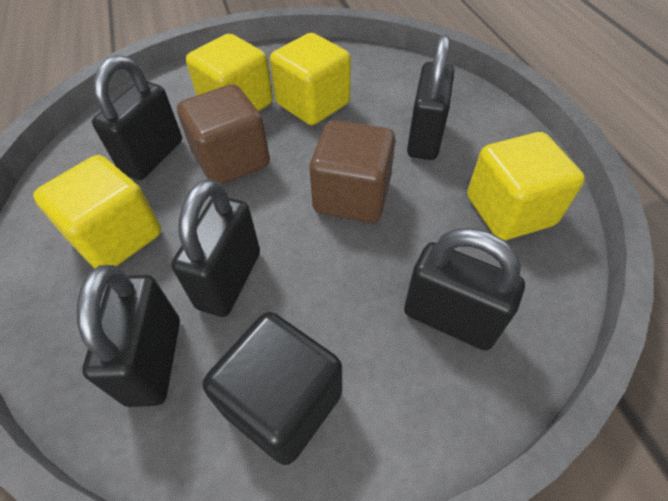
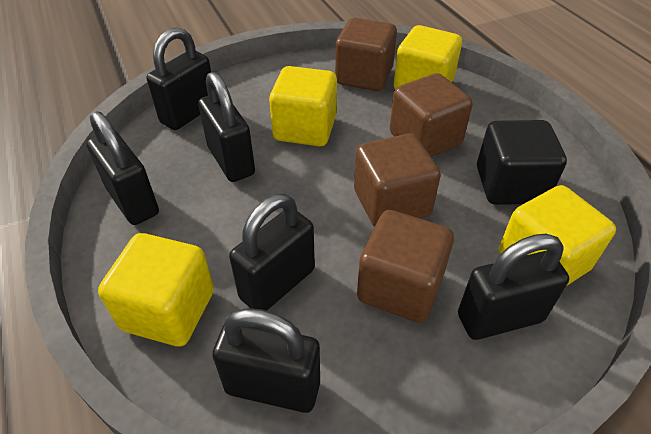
black padlock: 5 -> 6
brown cube: 2 -> 4

